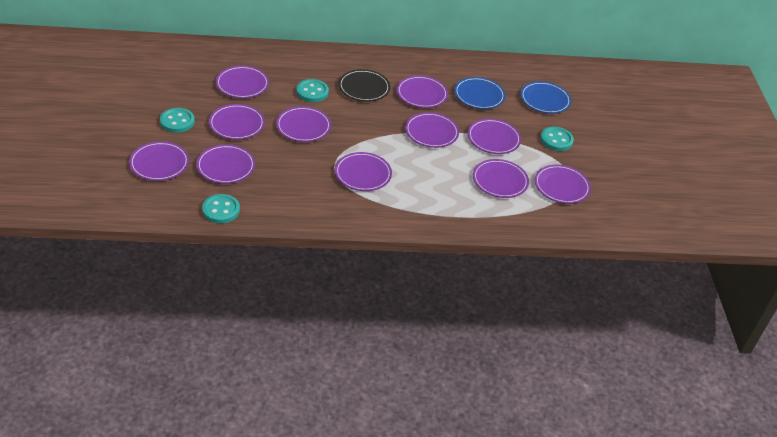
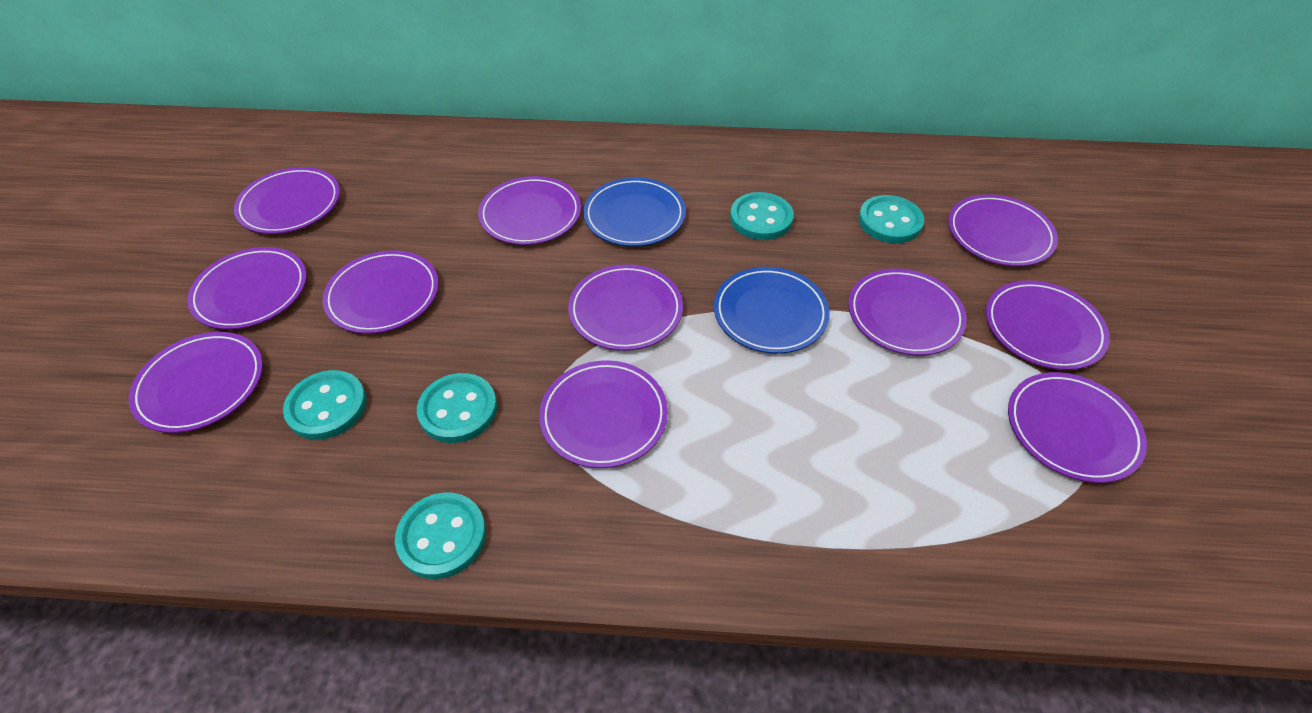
black plate: 1 -> 0
turquoise button: 4 -> 5

